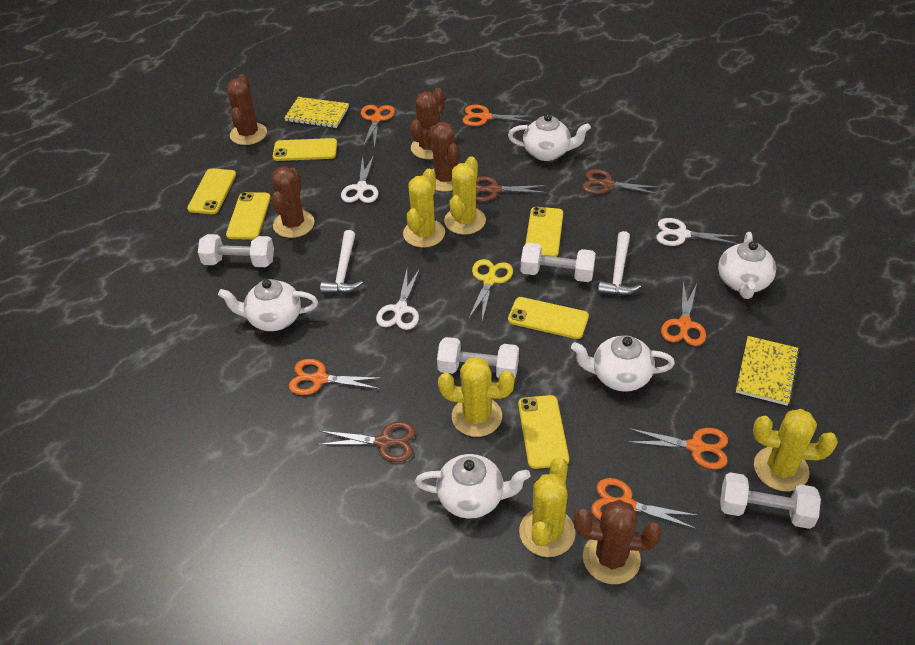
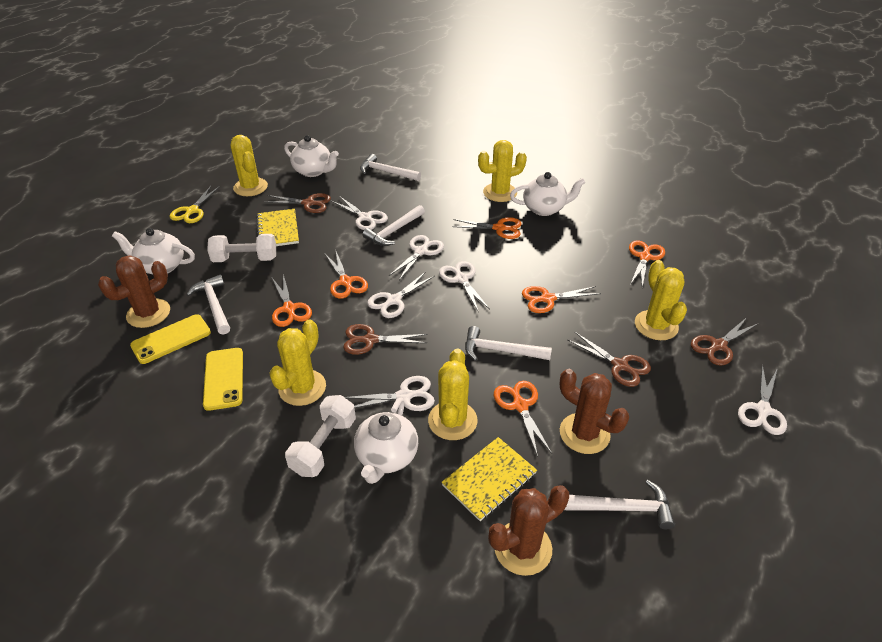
brown cactus: 5 -> 3
brown scissors: 3 -> 4
white dumbbell: 4 -> 2
white hammer: 2 -> 5
white scissors: 3 -> 6
white teapot: 5 -> 4
yellow phone: 6 -> 2

